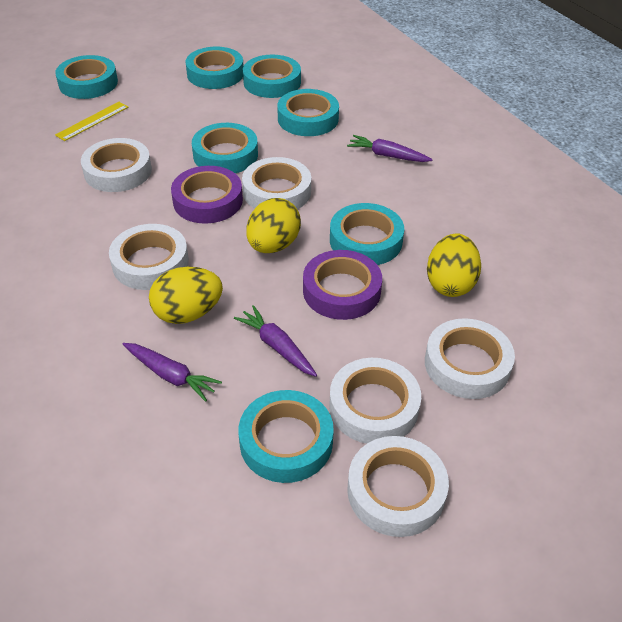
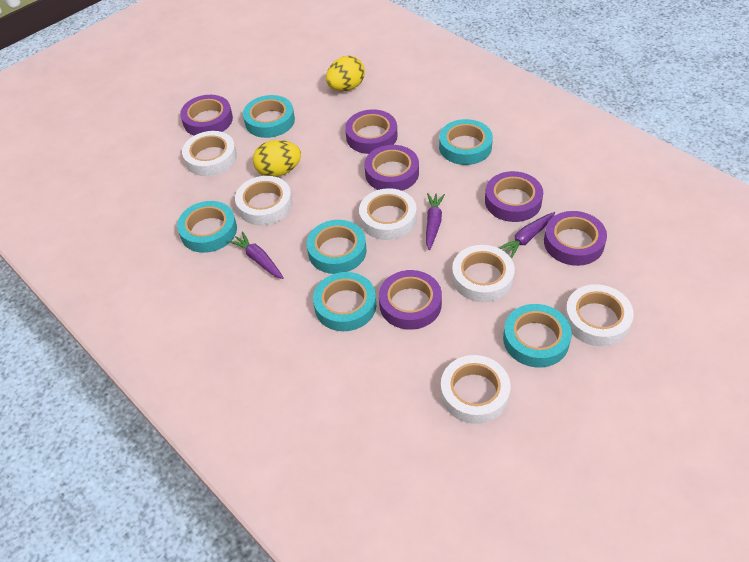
purple tape: 2 -> 6
turquoise tape: 7 -> 6
yellow egg: 3 -> 2
yellow ruler: 1 -> 0

